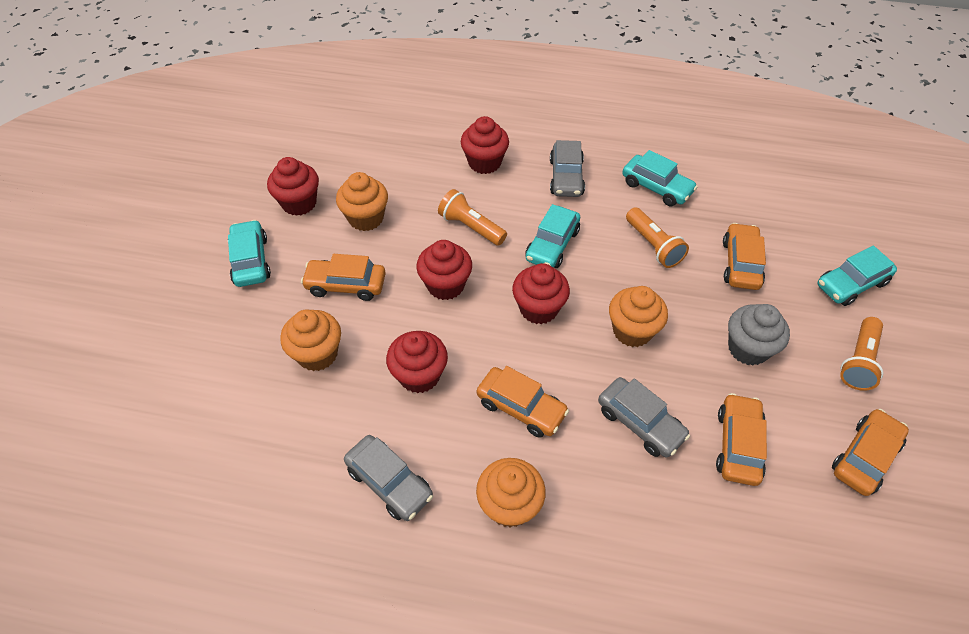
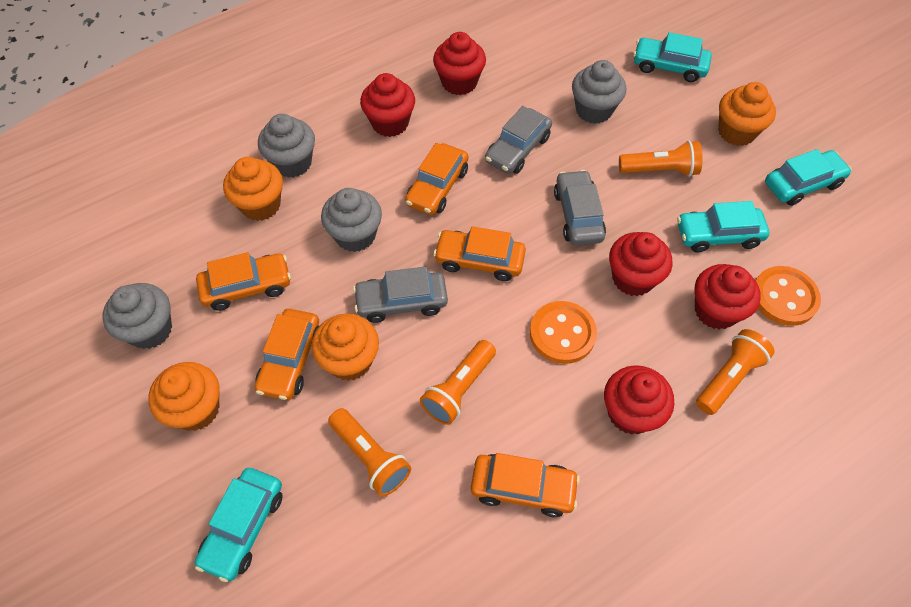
grey cupcake: 1 -> 4
orange button: 0 -> 2
orange flashlight: 3 -> 4

